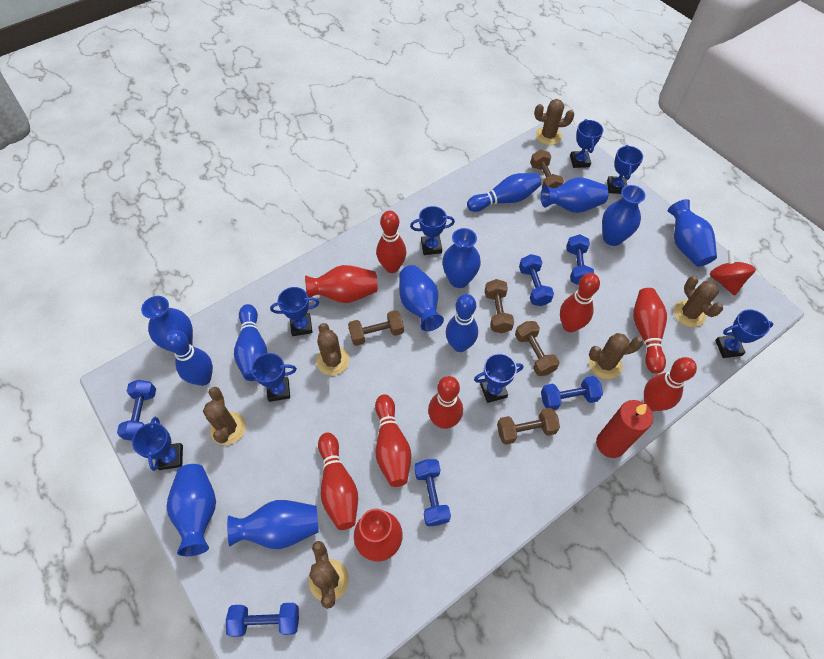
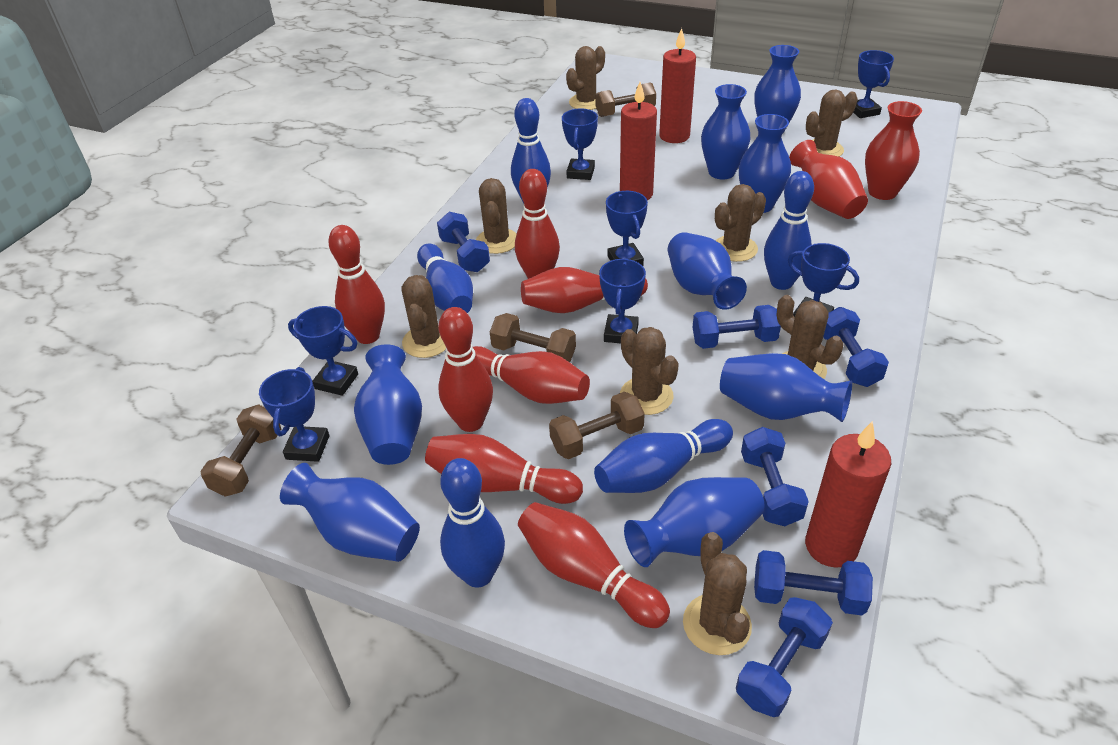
blue bowling pin: 4 -> 5
blue trophy: 8 -> 7
brown cactus: 6 -> 8
brown dumbbell: 5 -> 4
red candle: 1 -> 3
red spinning top: 1 -> 0

